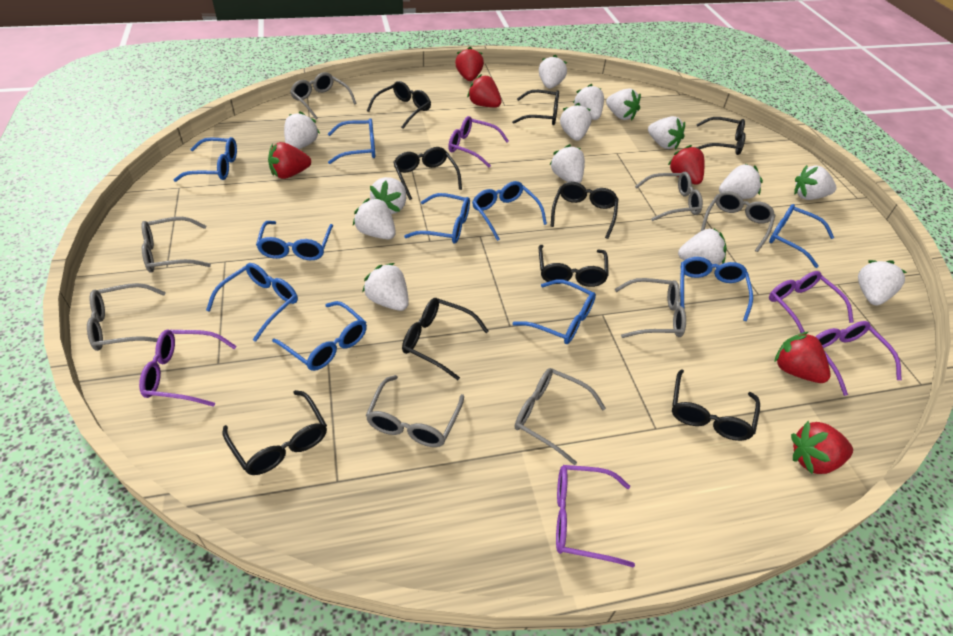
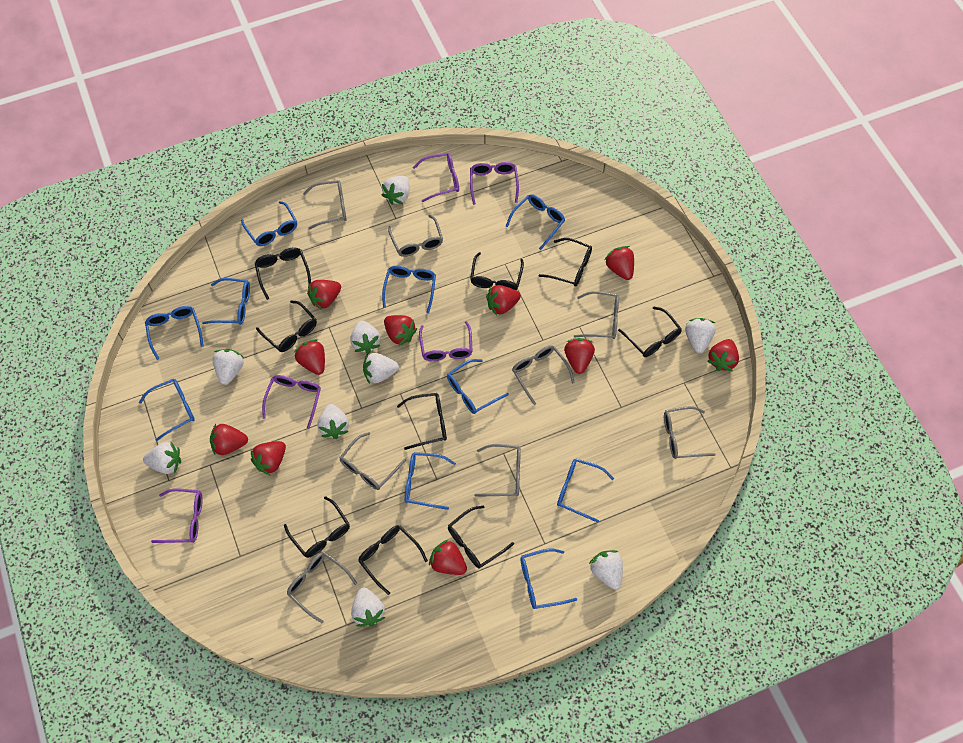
red strawberry: 6 -> 10
white strawberry: 14 -> 9

